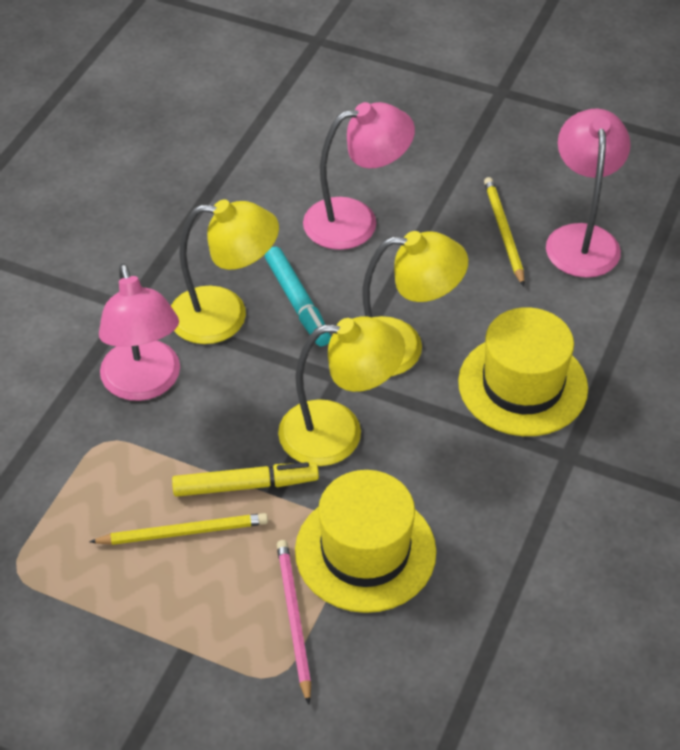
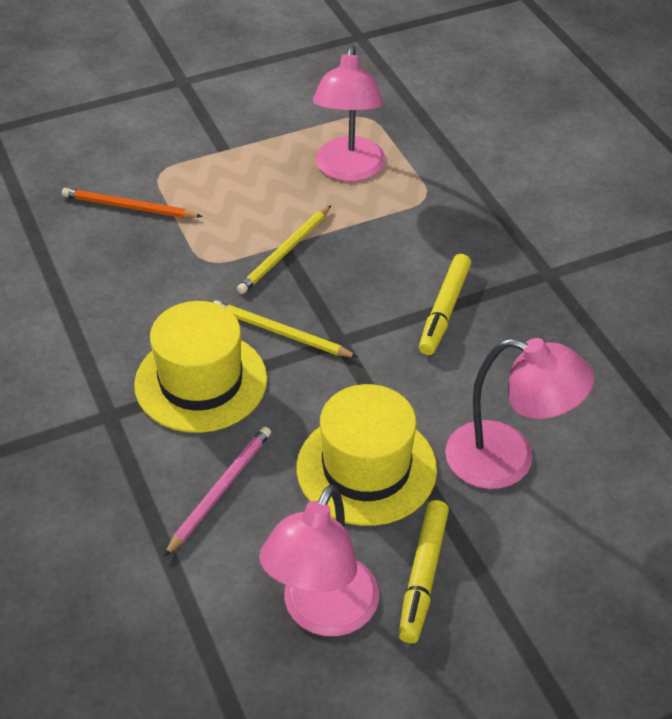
orange pencil: 0 -> 1
turquoise marker: 1 -> 0
yellow lamp: 3 -> 0
yellow marker: 1 -> 2

